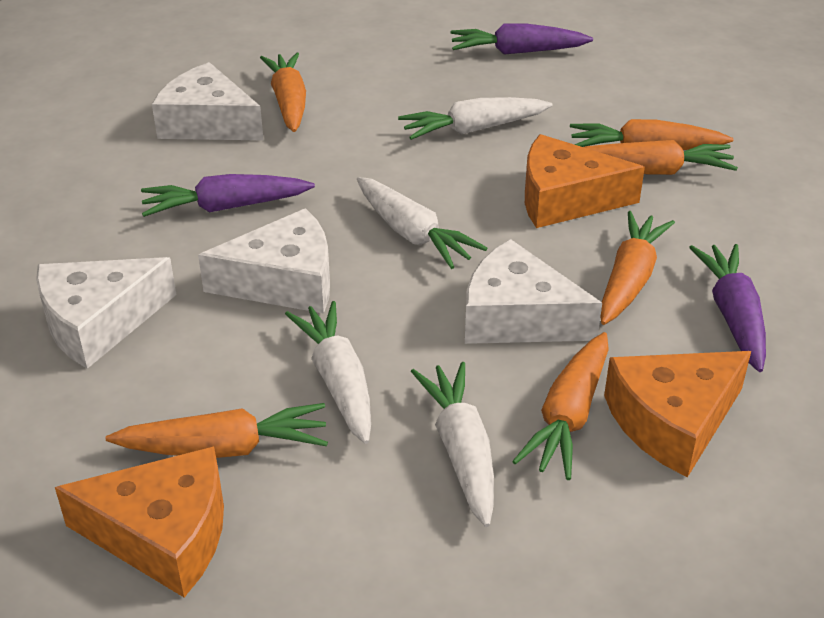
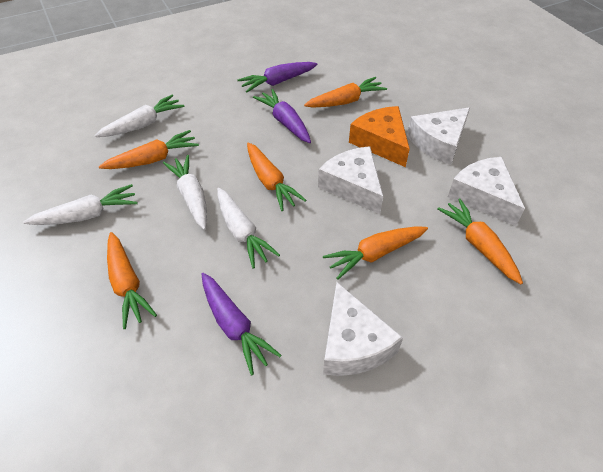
orange cheese: 3 -> 1

